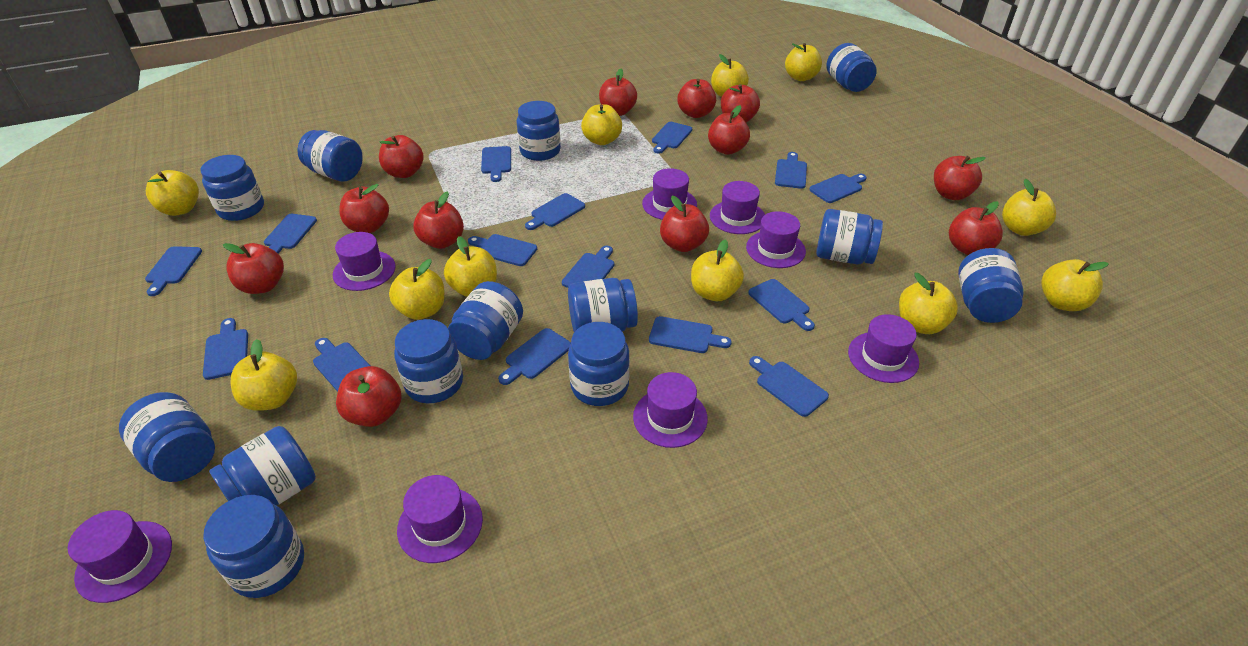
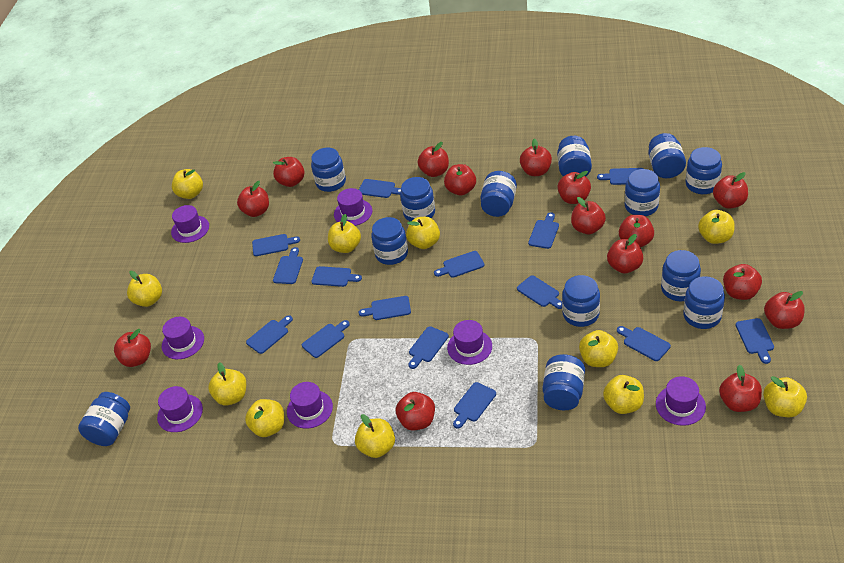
purple hat: 8 -> 7
red apple: 12 -> 15

